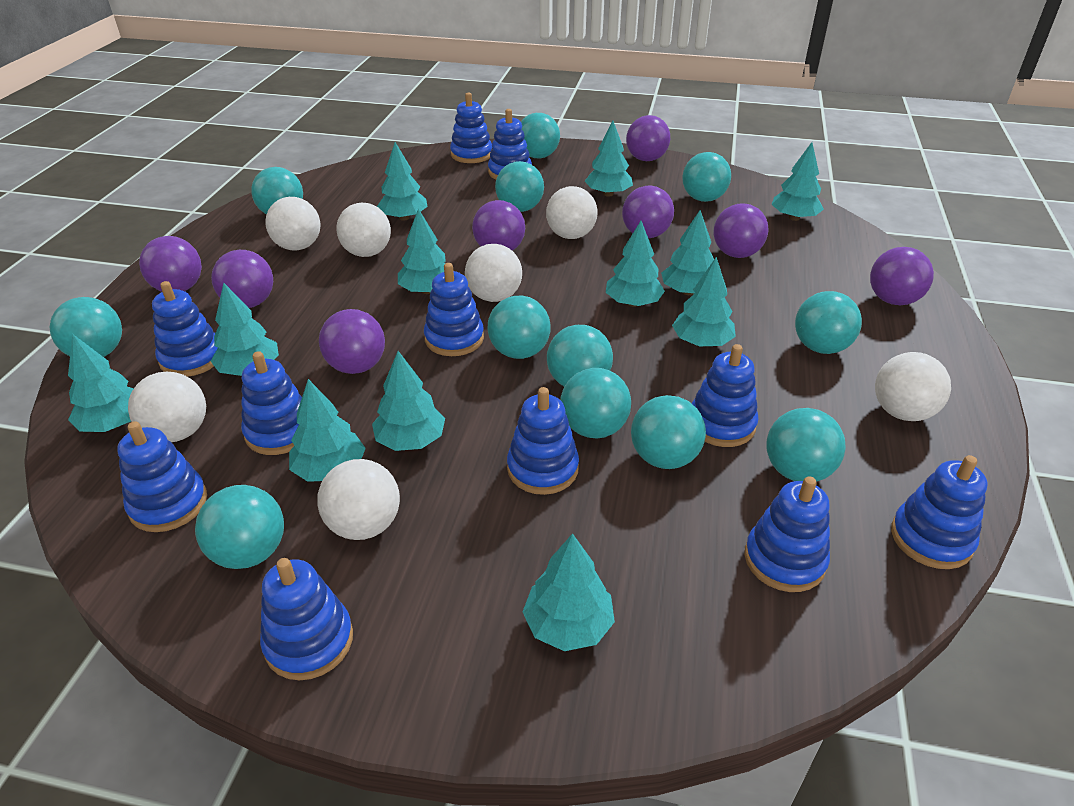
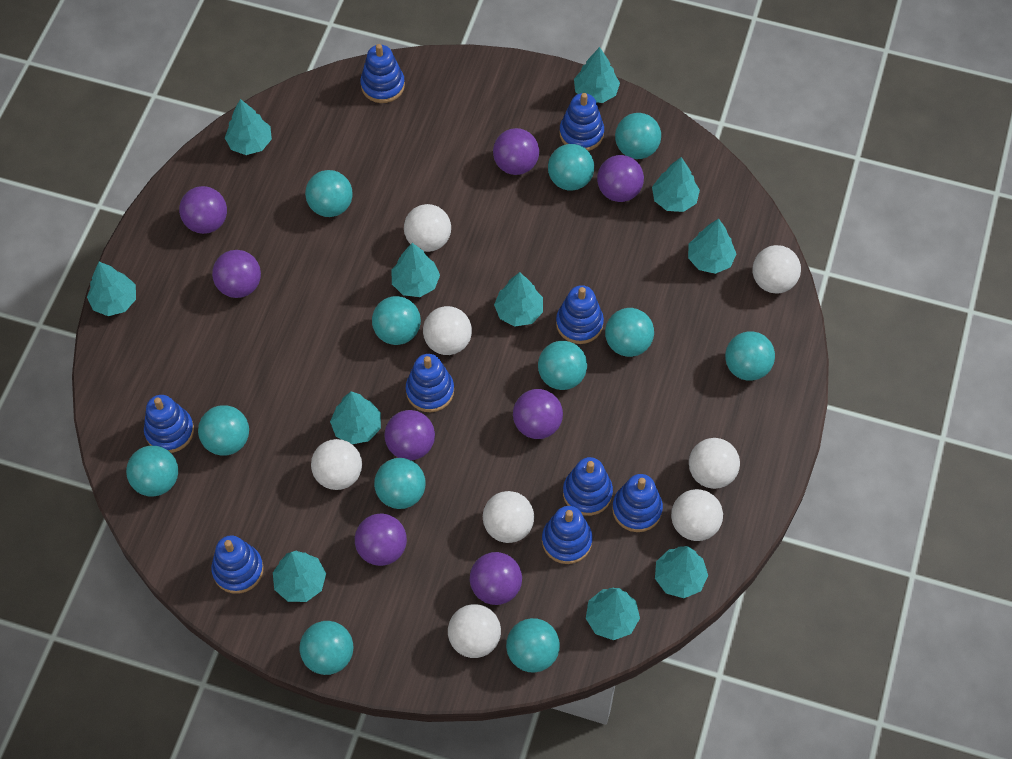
blue stacking toy: 11 -> 9
turquoise tree: 12 -> 11
white ball: 7 -> 8

